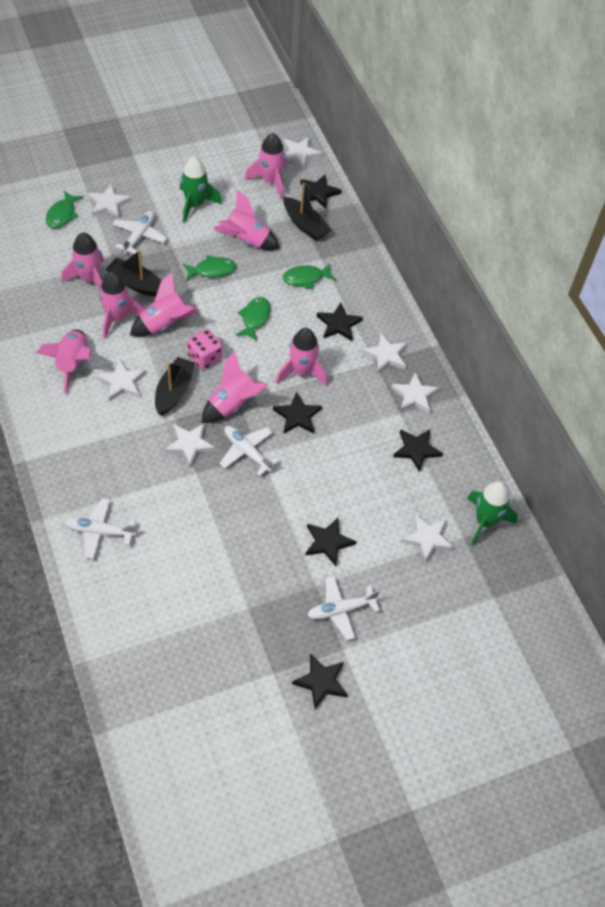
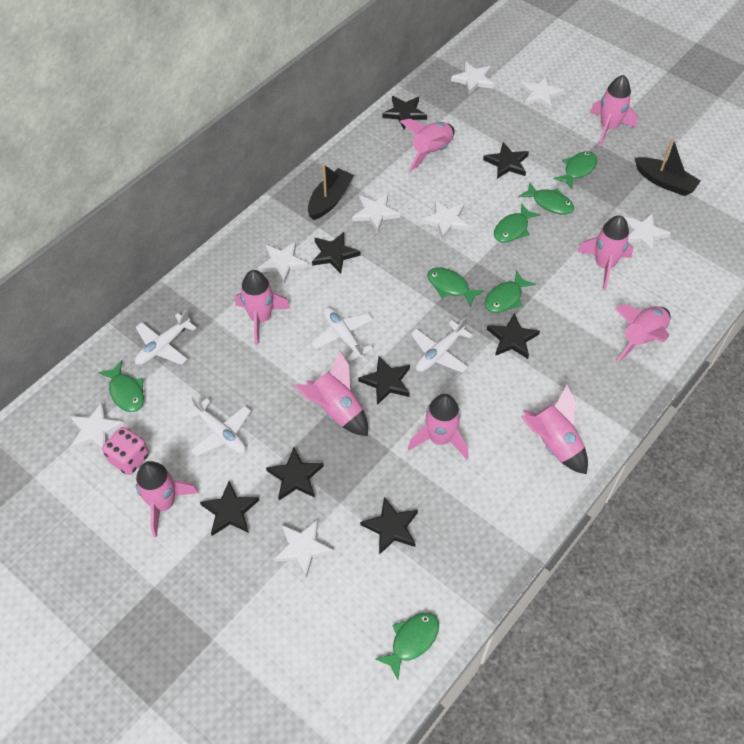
black boat: 3 -> 2
black star: 6 -> 8
green fish: 4 -> 7
green rocket: 2 -> 0
pink rocket: 8 -> 9
white star: 7 -> 8

